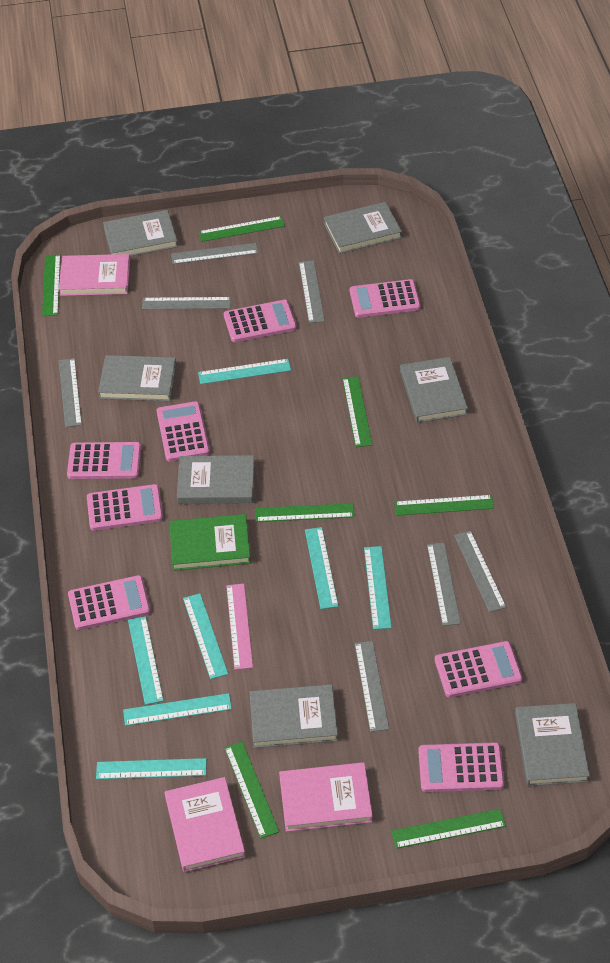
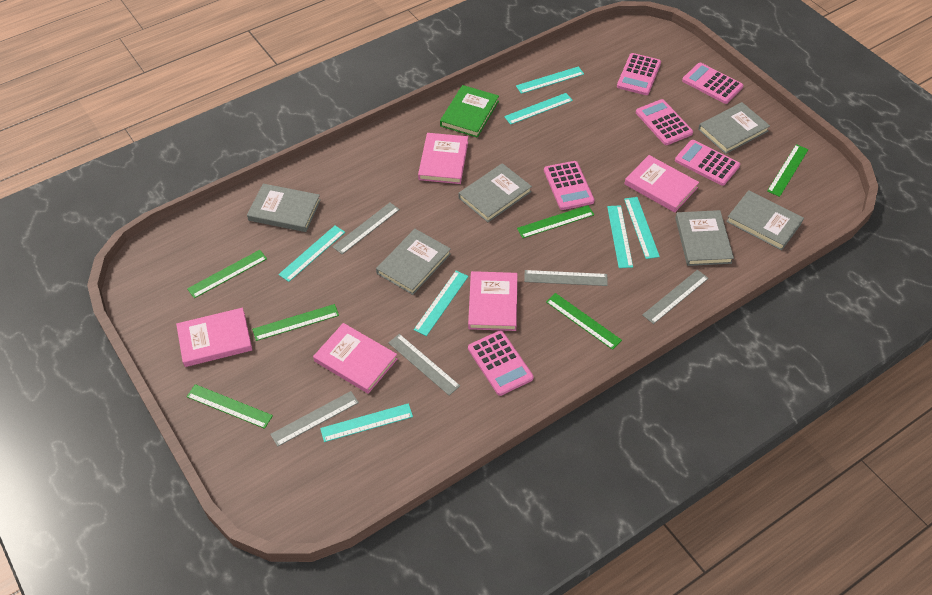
green ruler: 7 -> 6
grey book: 7 -> 6
grey ruler: 7 -> 5
pink book: 3 -> 5
pink calculator: 8 -> 6
pink ruler: 1 -> 0

